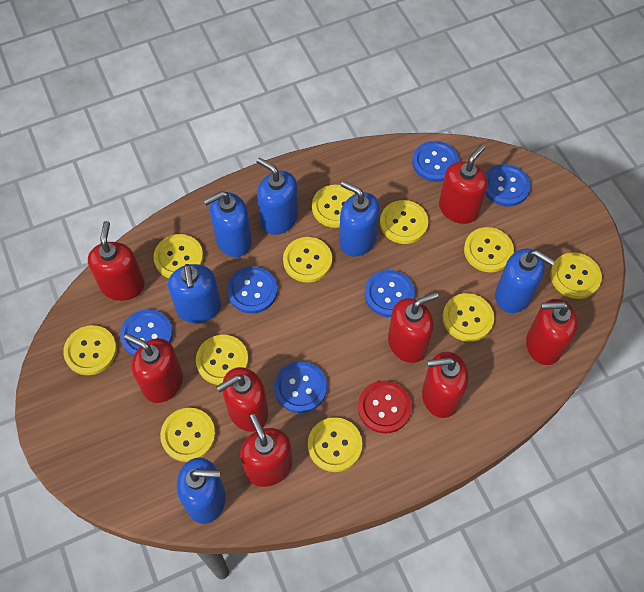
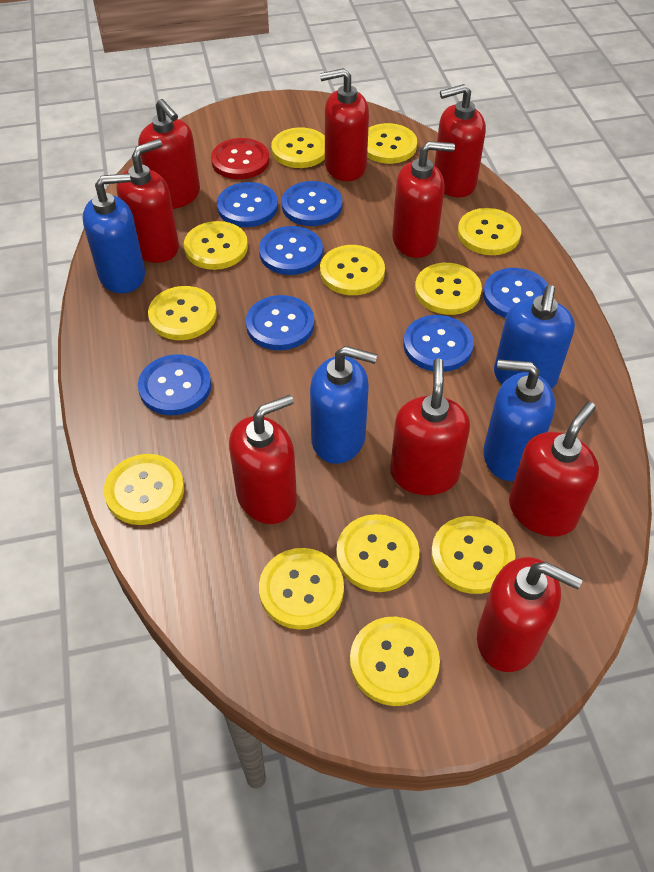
blue button: 6 -> 7
blue soap dispenser: 6 -> 4
red soap dispenser: 8 -> 9
yellow button: 11 -> 12

